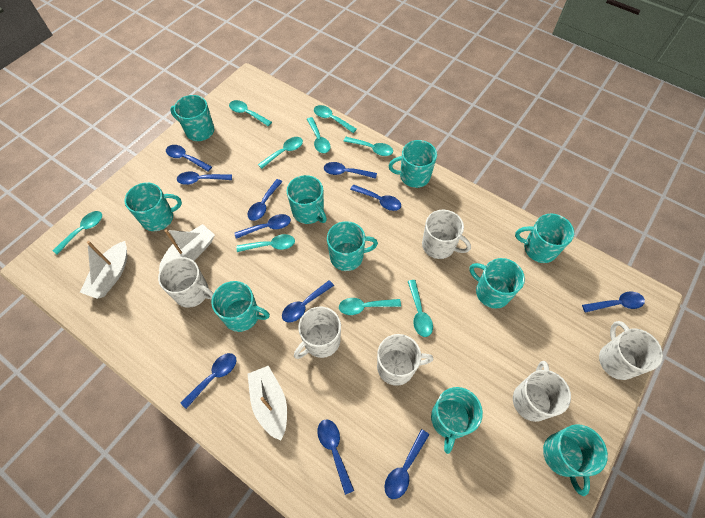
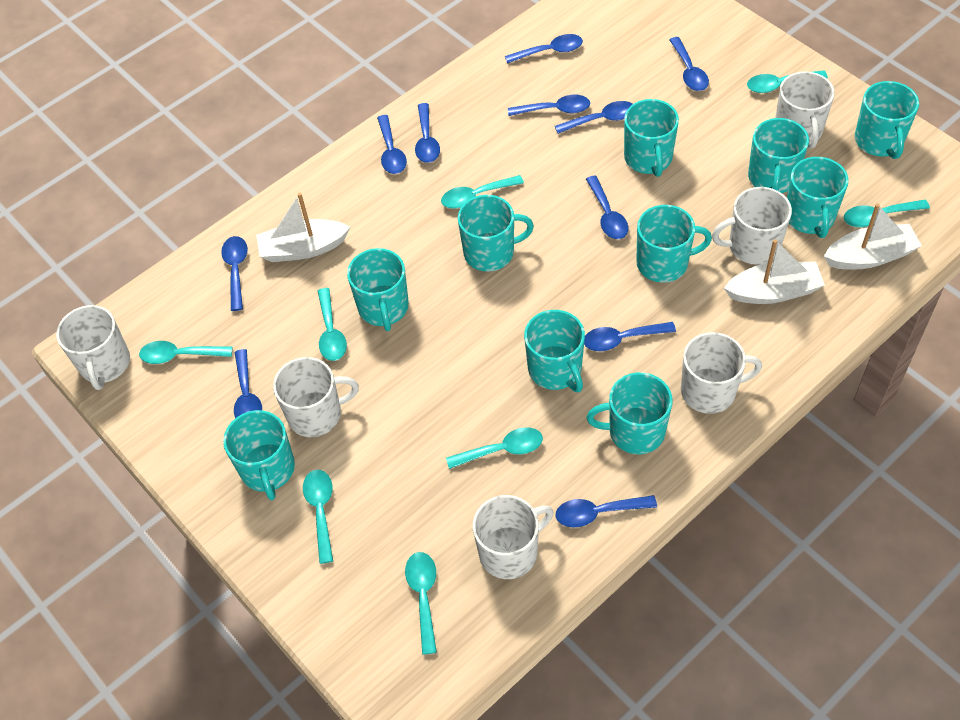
turquoise spoon: 9 -> 8

